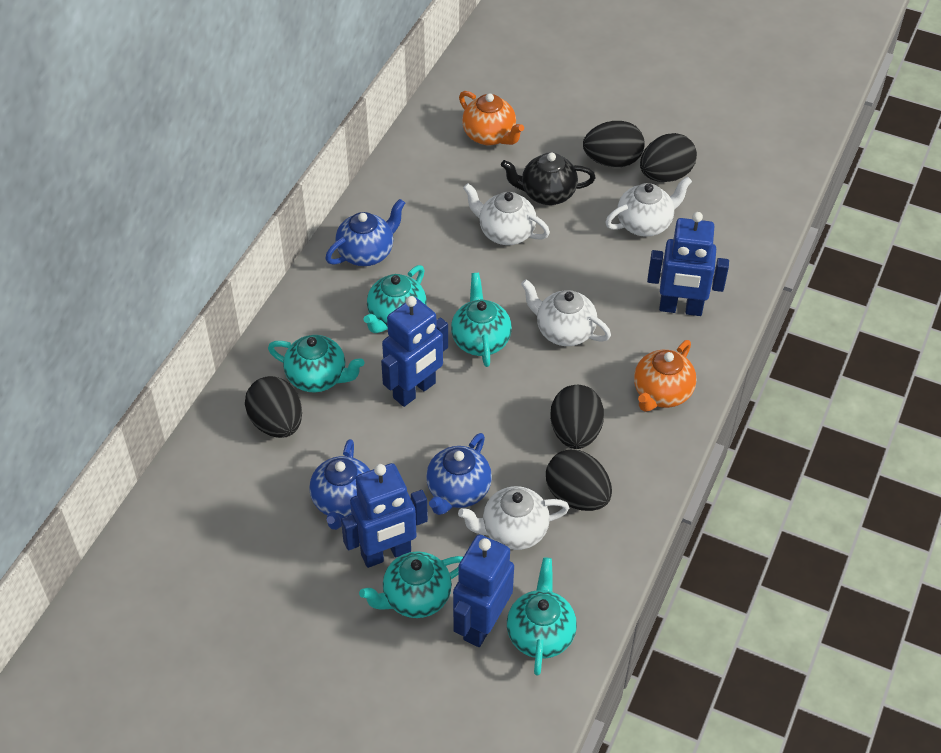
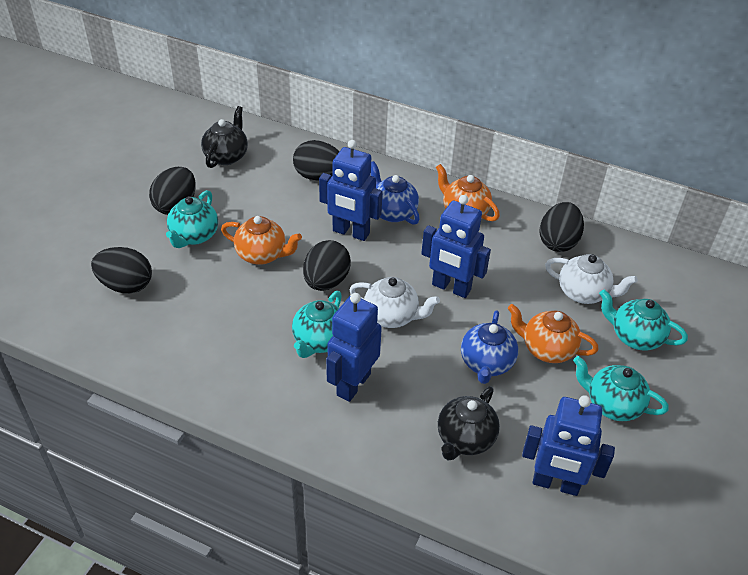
black teapot: 1 -> 2
blue teapot: 3 -> 2
orange teapot: 2 -> 3
turquoise teapot: 5 -> 4
white teapot: 4 -> 2

